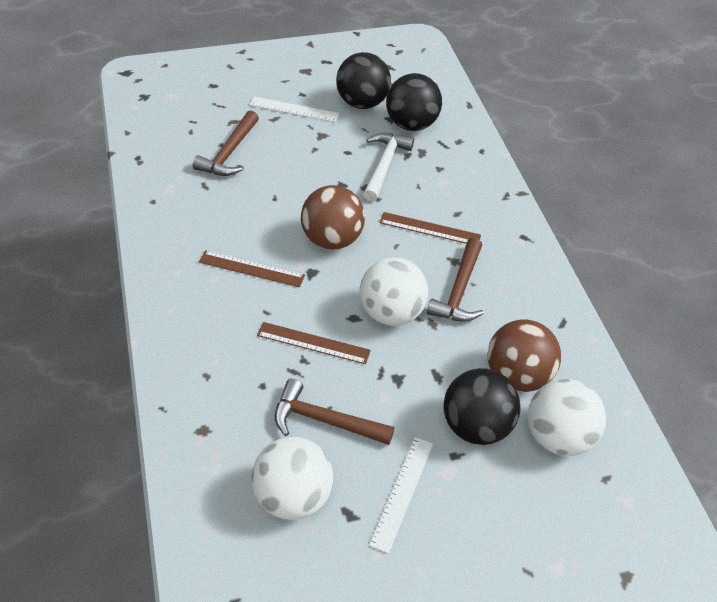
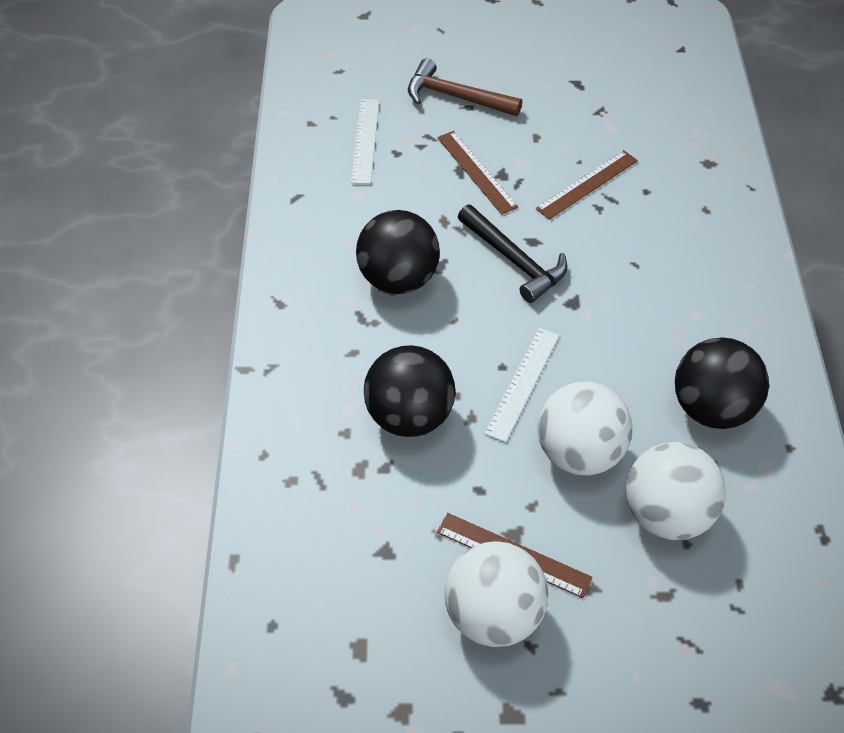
black hammer: 0 -> 1
brown ball: 2 -> 0
brown hammer: 3 -> 1
white hammer: 1 -> 0

